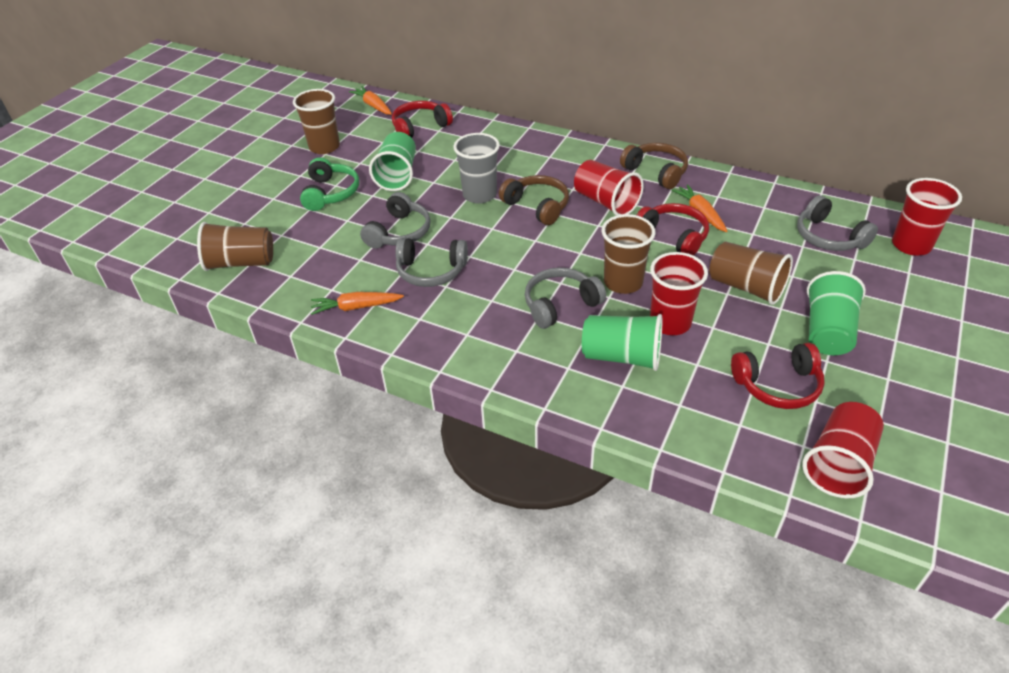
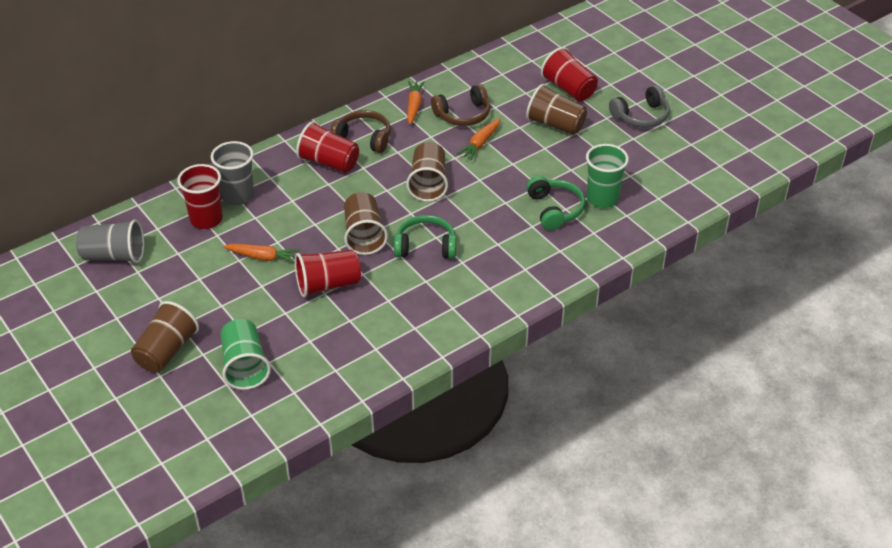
green cup: 3 -> 2
green headphones: 1 -> 2
grey cup: 1 -> 2
grey headphones: 4 -> 1
red headphones: 3 -> 0

